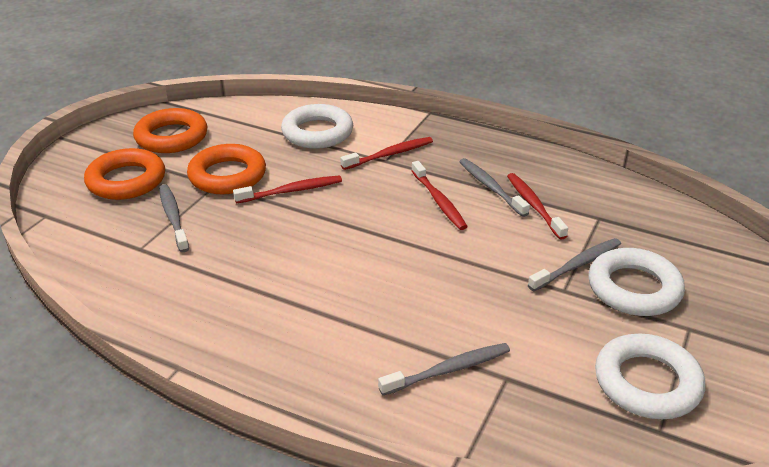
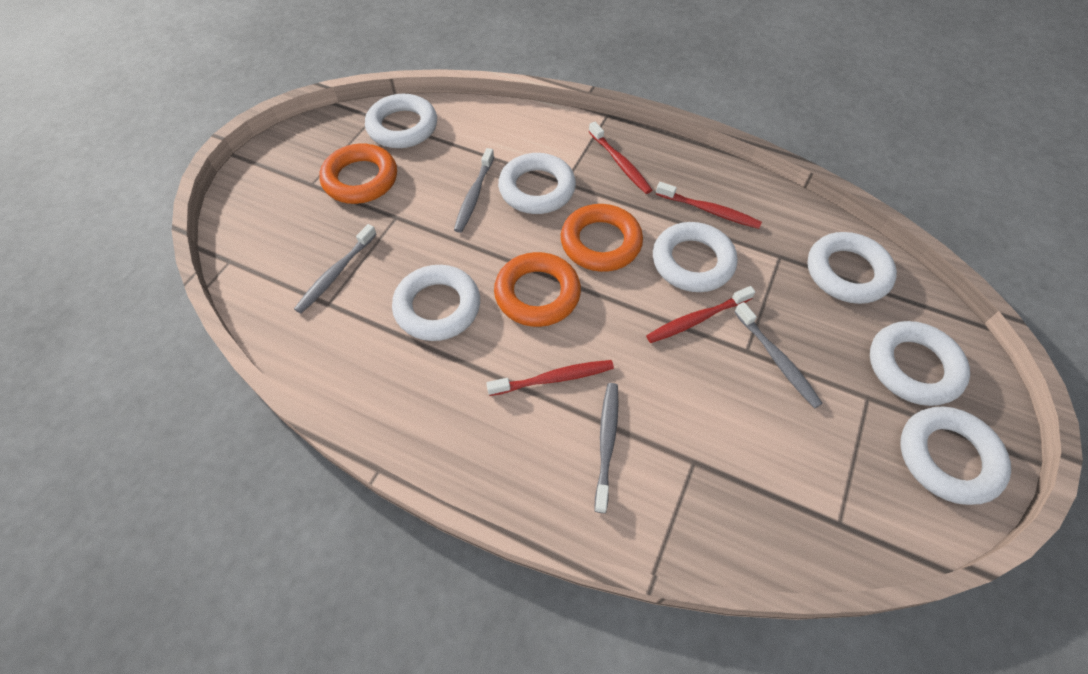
white ring: 3 -> 7

